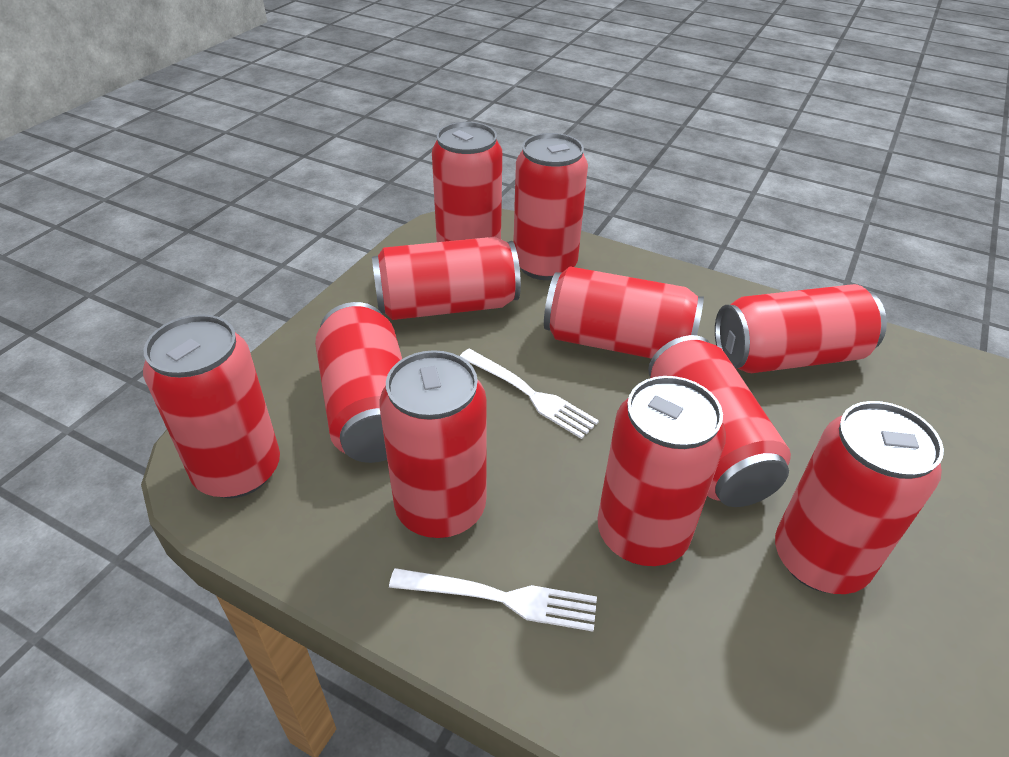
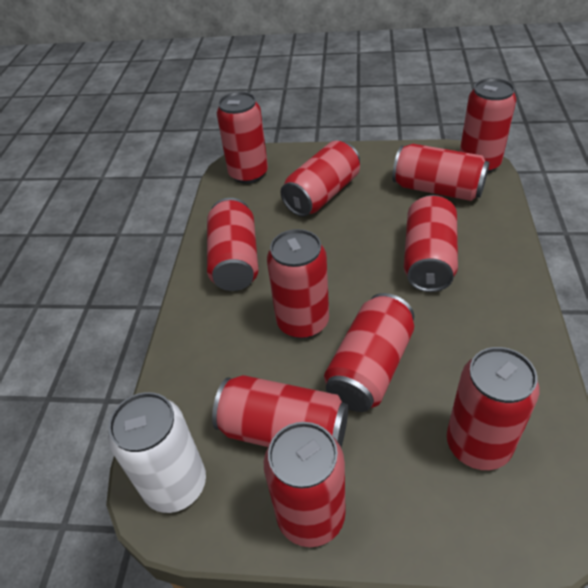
white can: 0 -> 1
white fork: 2 -> 0

